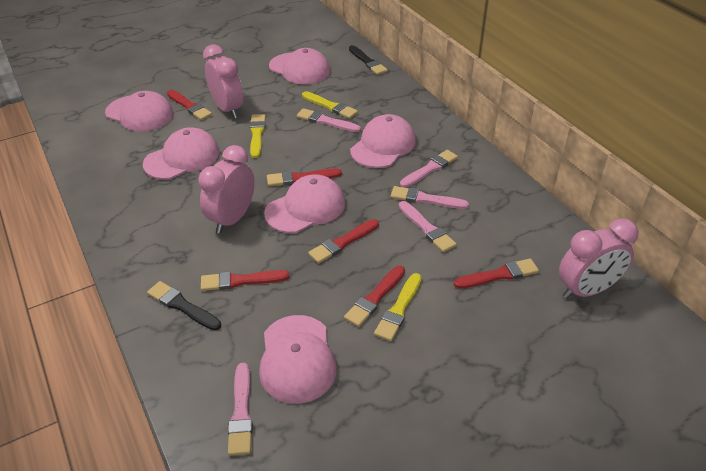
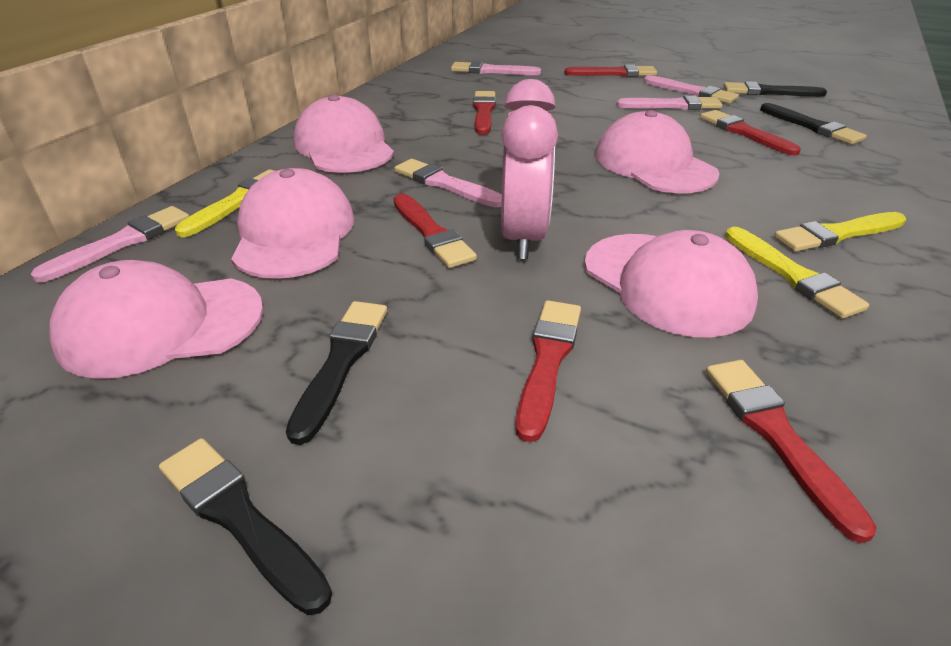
black brush: 2 -> 4
pink cap: 6 -> 5
pink clock: 3 -> 1

